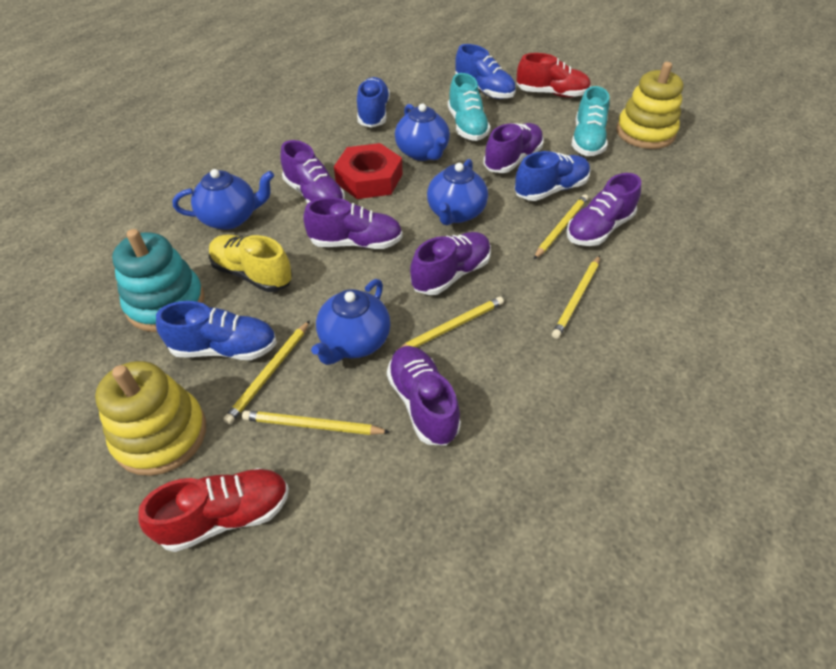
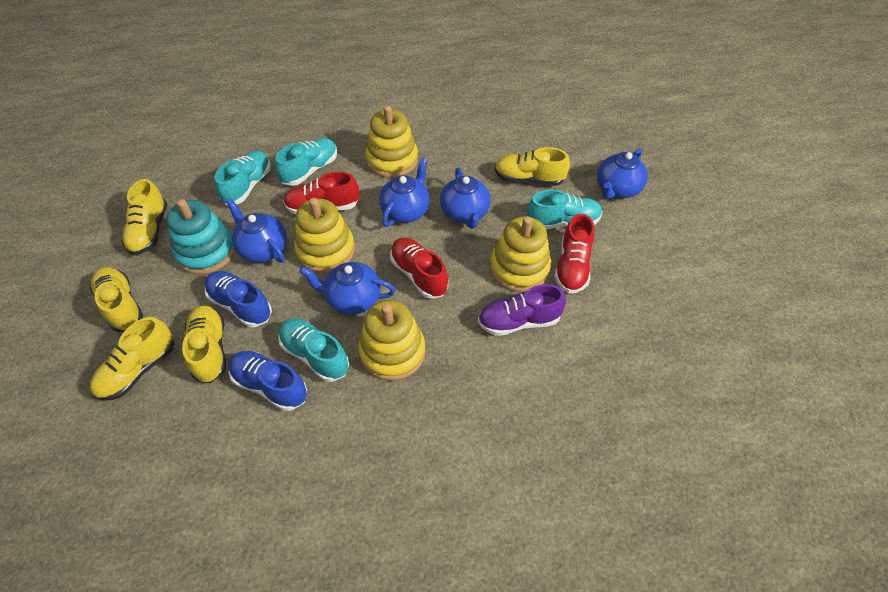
blue shoe: 4 -> 2
blue teapot: 4 -> 5
purple shoe: 6 -> 1
red nut: 1 -> 0
red shoe: 2 -> 3
turquoise shoe: 2 -> 4
yellow pencil: 5 -> 0
yellow shoe: 1 -> 5
yellow stacking toy: 2 -> 4

